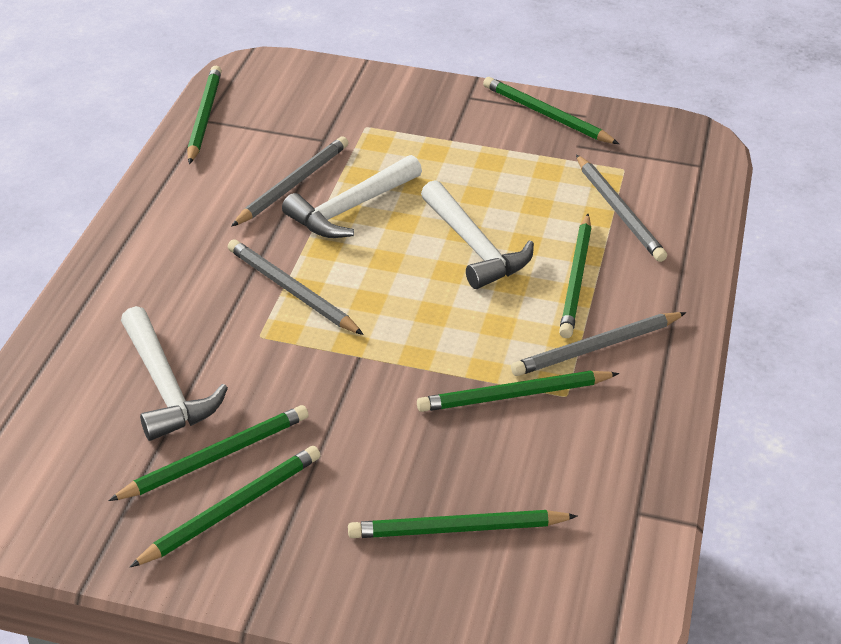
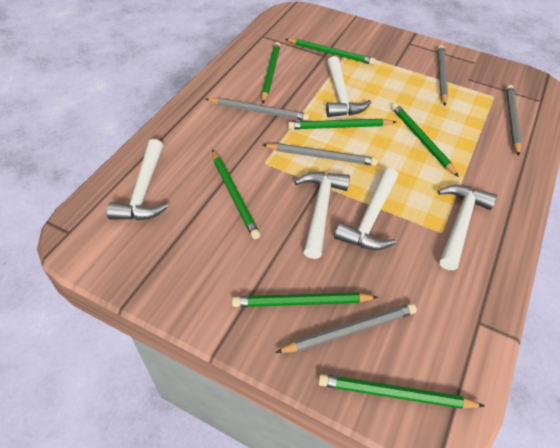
grey pencil: 4 -> 5
white hammer: 3 -> 5

